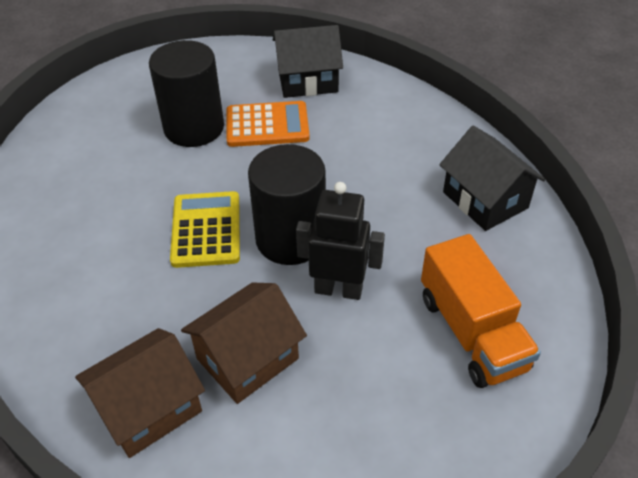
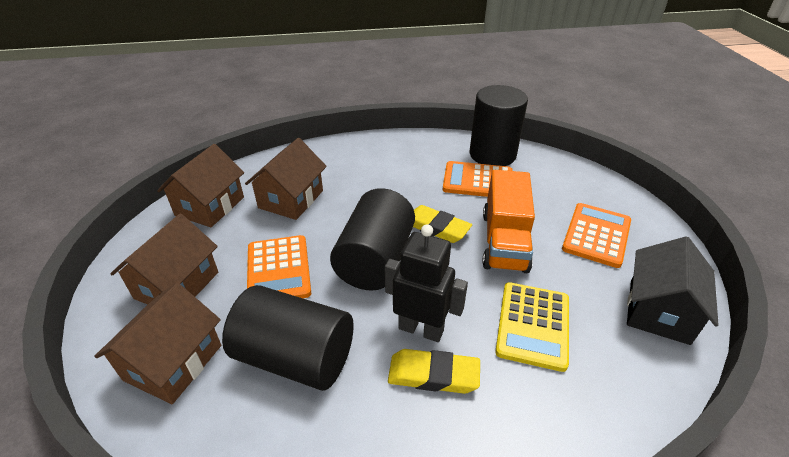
black cylinder: 2 -> 3
black house: 2 -> 1
brown house: 2 -> 4
orange calculator: 1 -> 3
yellow eraser: 0 -> 2

